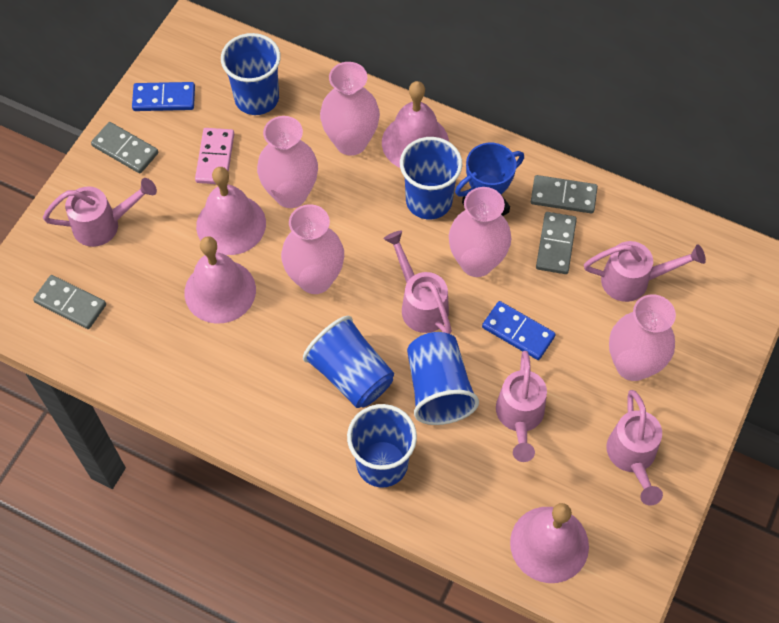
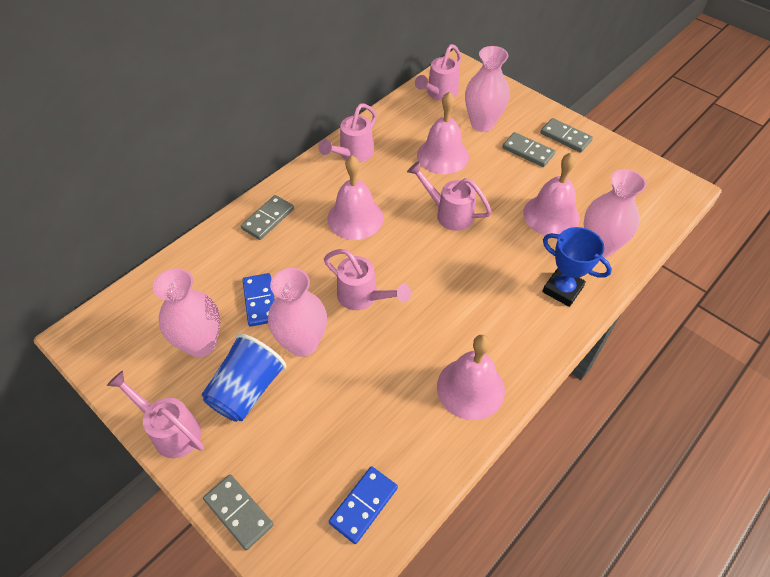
blue cup: 5 -> 1
pink domino: 1 -> 0
pink vase: 5 -> 4

